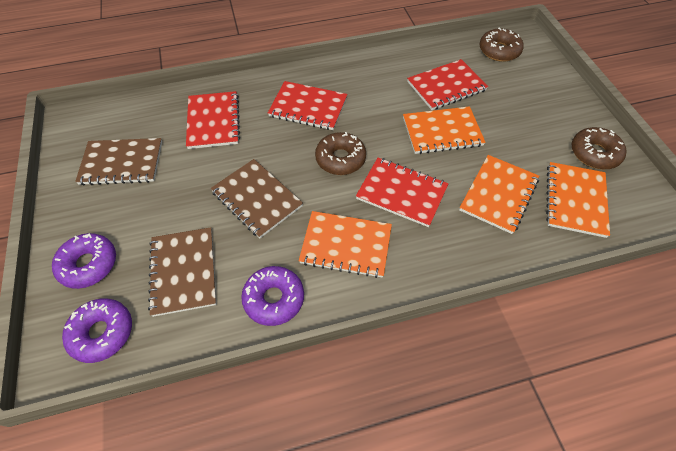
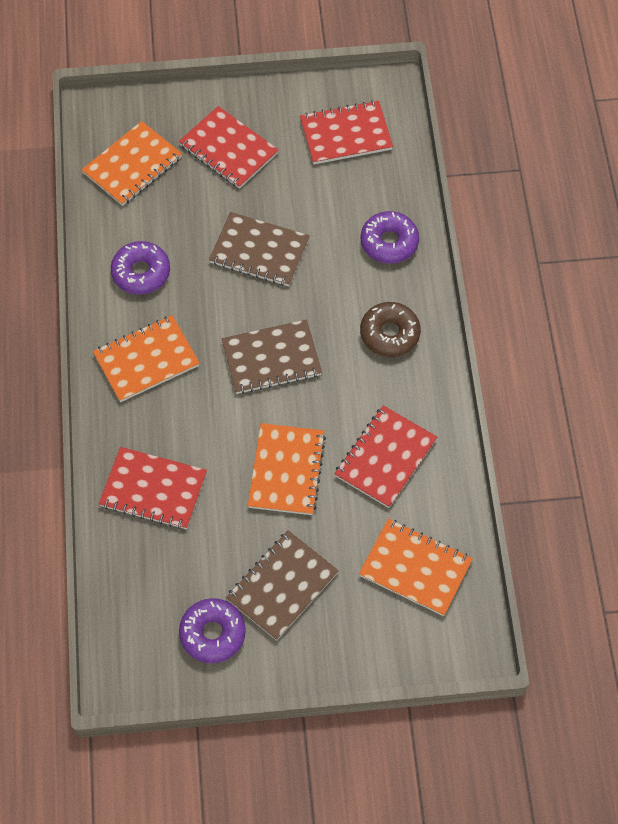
brown donut: 3 -> 1

